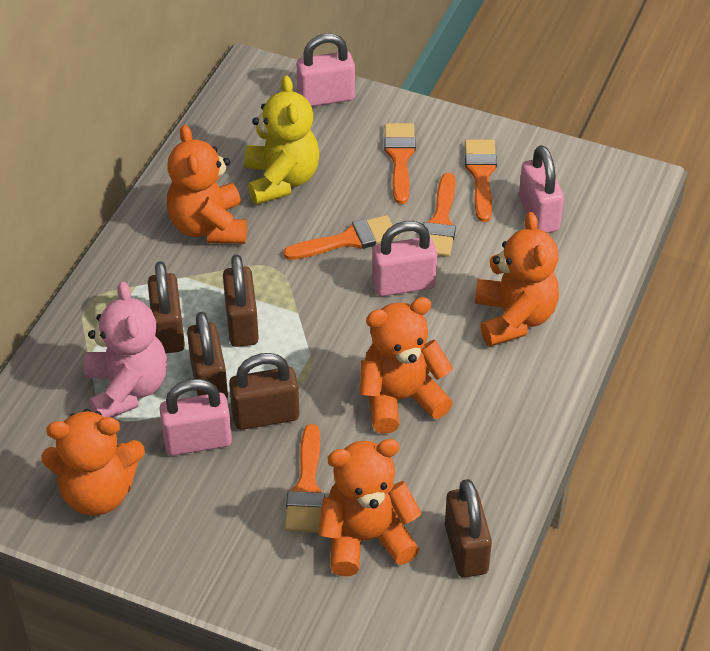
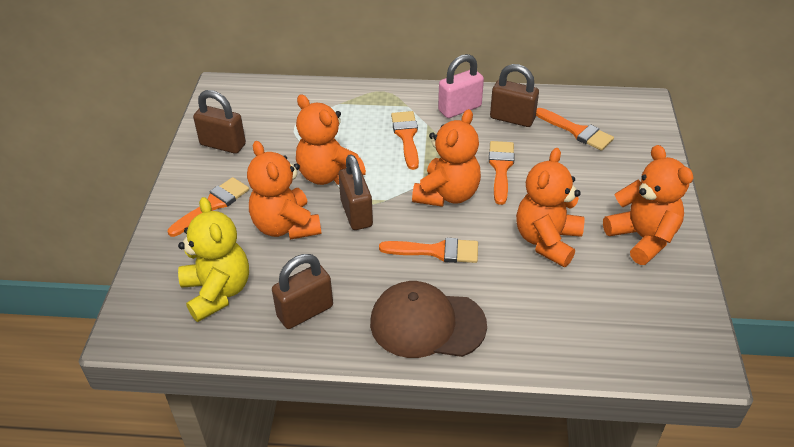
brown cap: 0 -> 1
brown padlock: 5 -> 4
pink padlock: 4 -> 1
pink teddy bear: 1 -> 0

